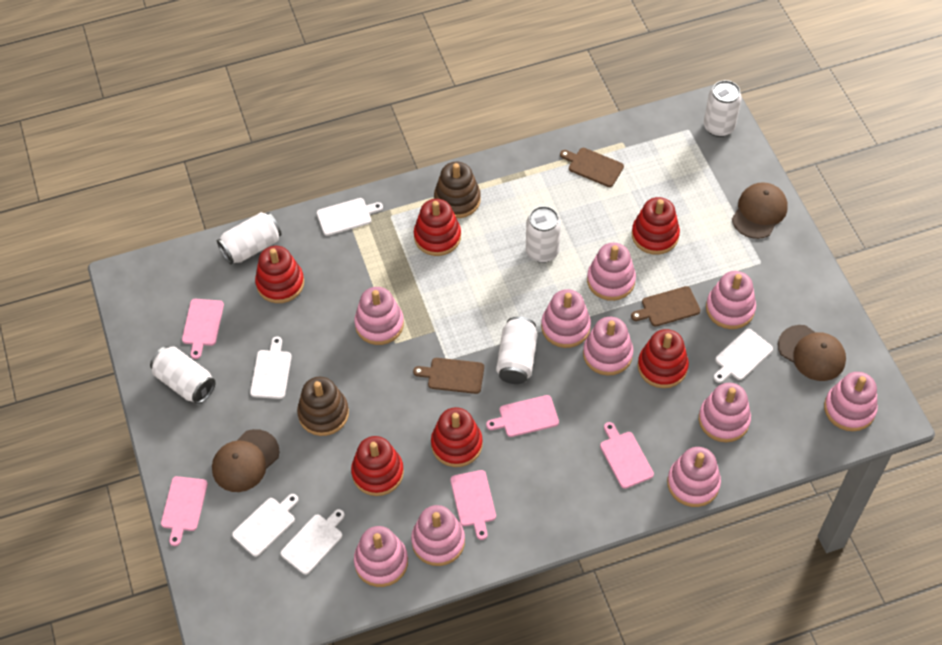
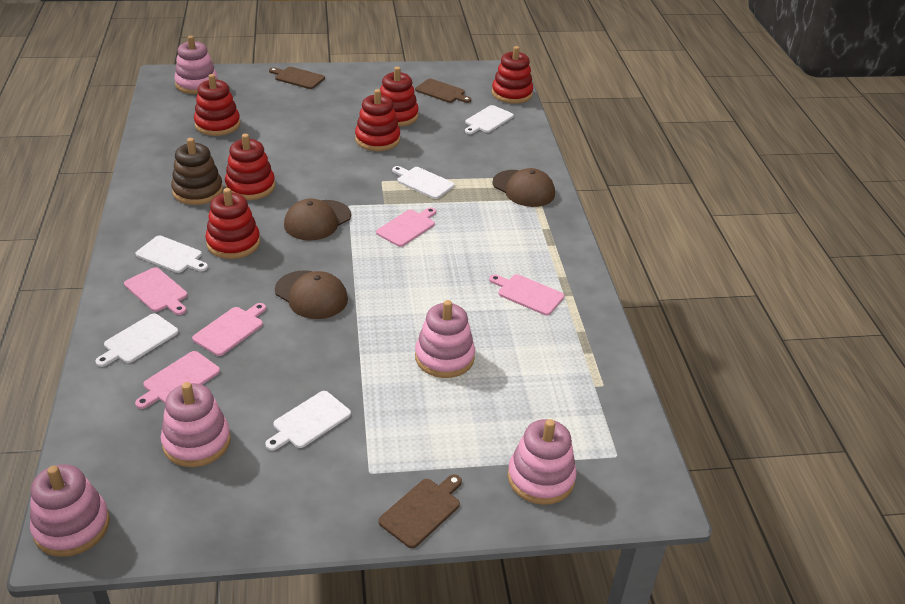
brown stacking toy: 2 -> 1
pink stacking toy: 10 -> 5
white can: 5 -> 0

